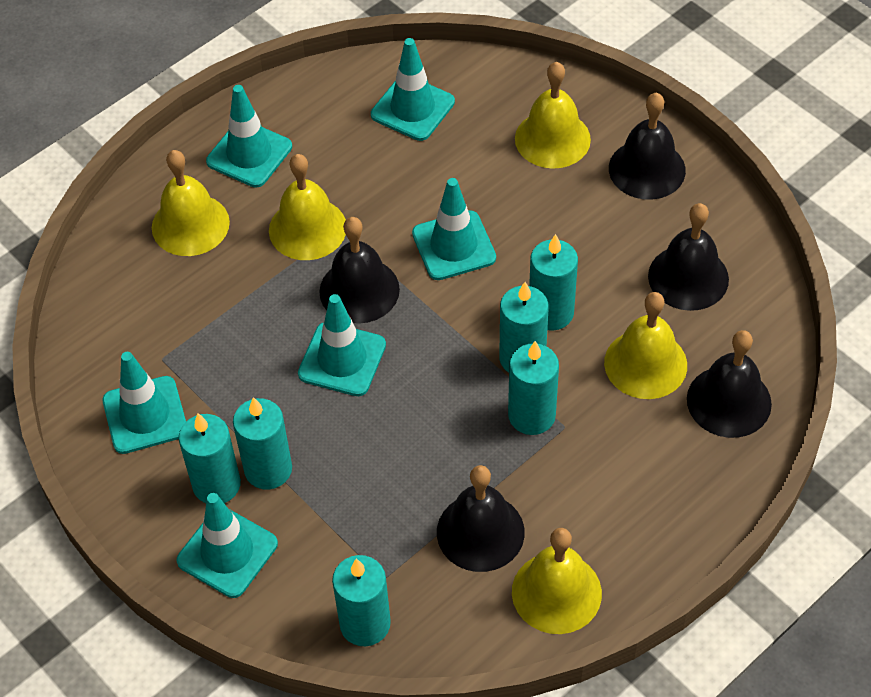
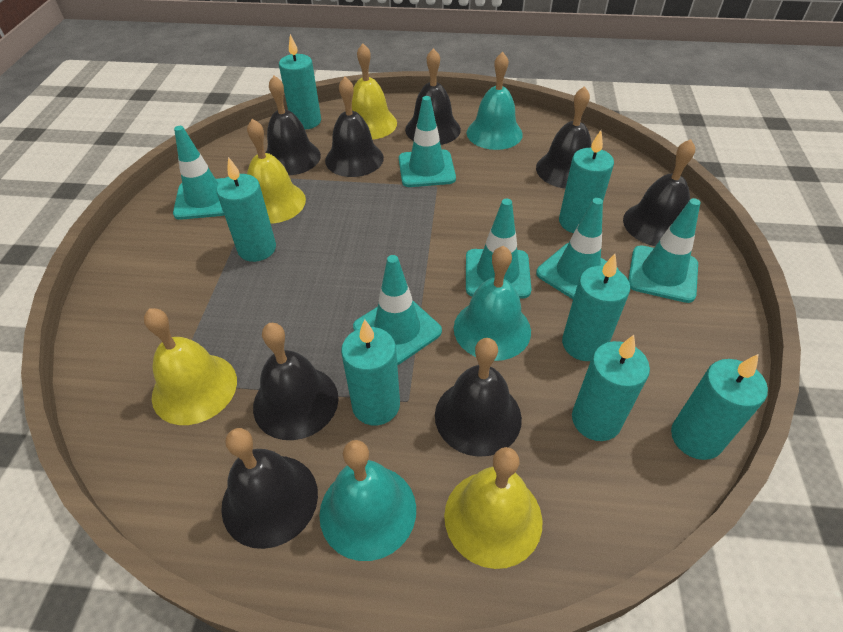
black bell: 5 -> 8
turquoise bell: 0 -> 3
turquoise candle: 6 -> 7
yellow bell: 5 -> 4

